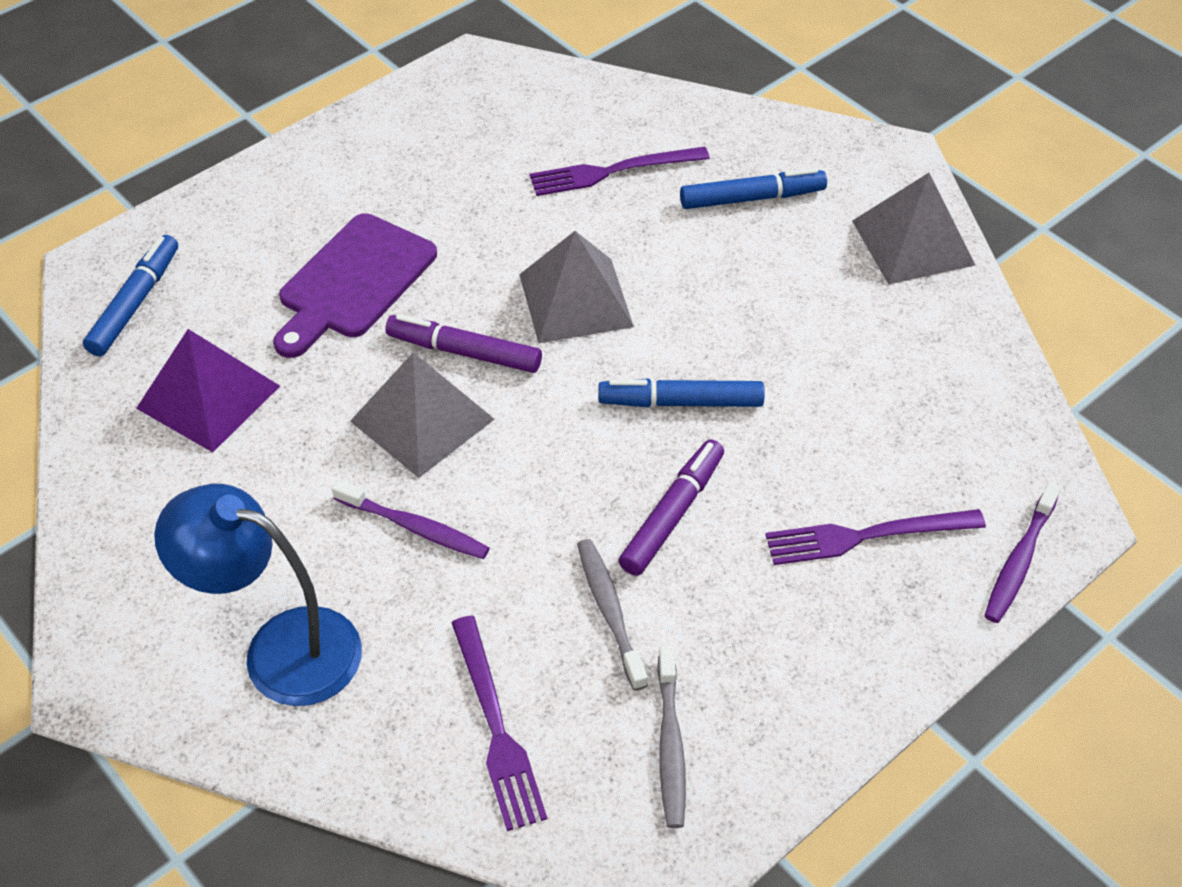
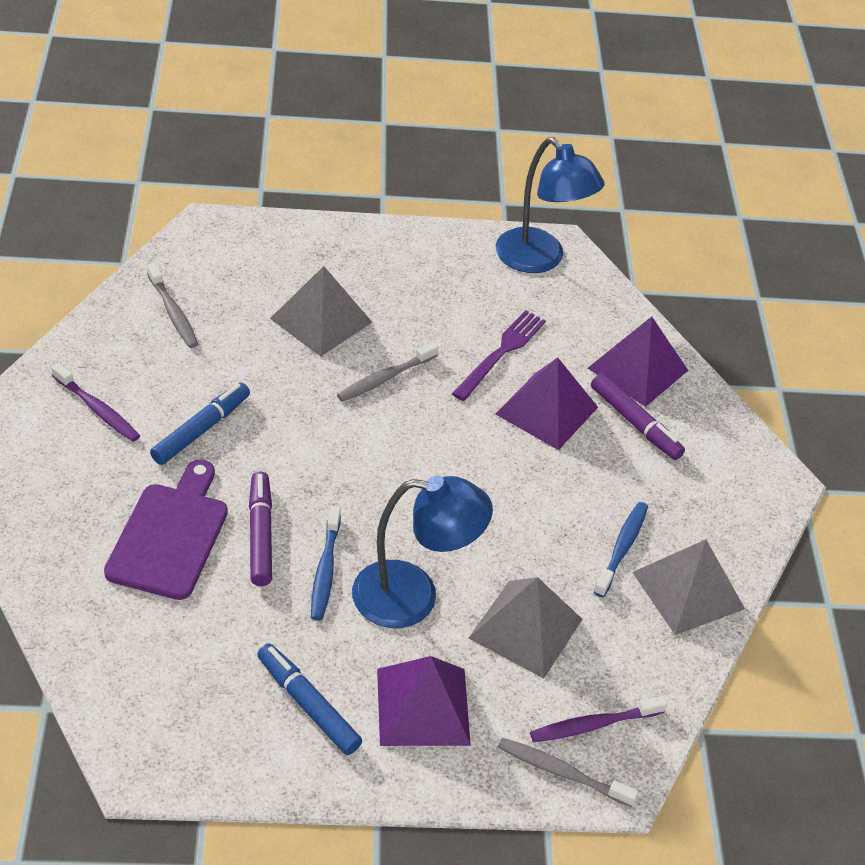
blue lamp: 1 -> 2
blue marker: 3 -> 2
blue toothbrush: 0 -> 2
grey toothbrush: 2 -> 3
purple fork: 3 -> 1
purple pyramid: 1 -> 3

